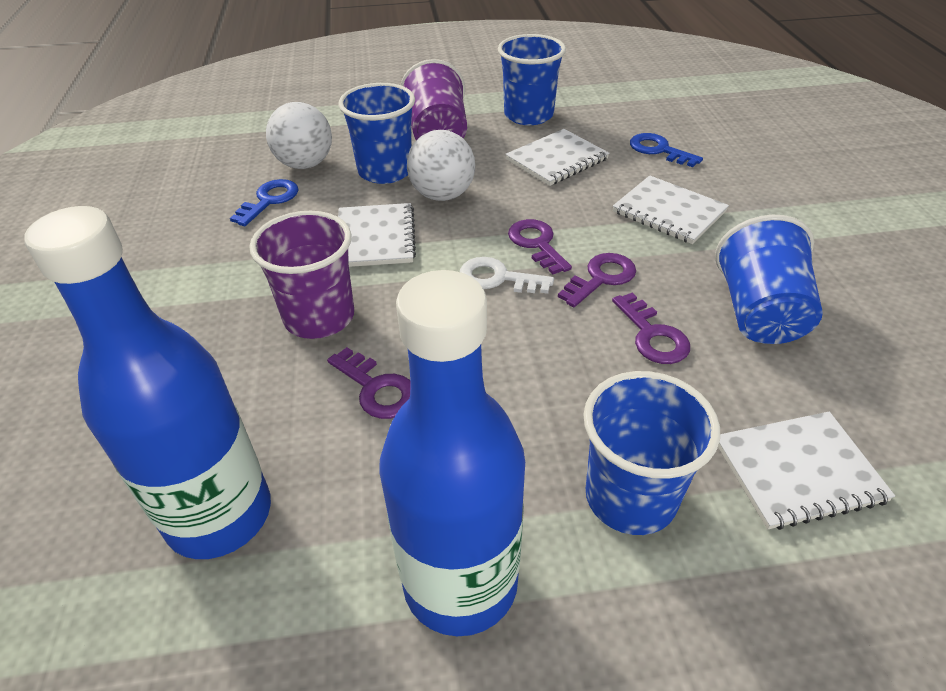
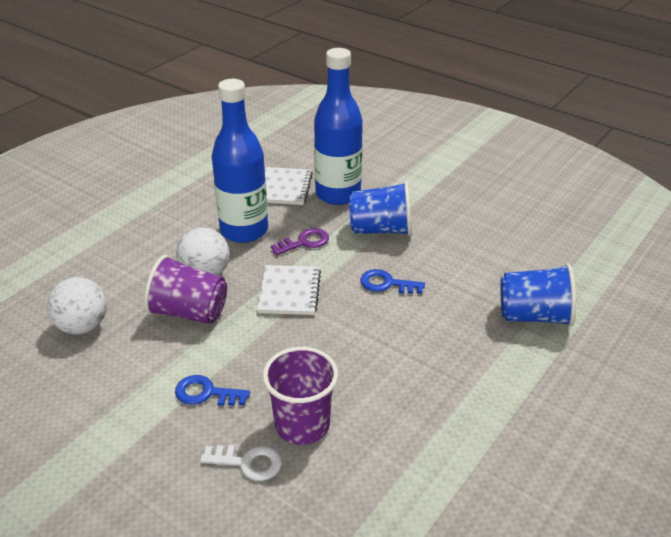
blue cup: 4 -> 2
purple key: 4 -> 1
white notebook: 4 -> 2

